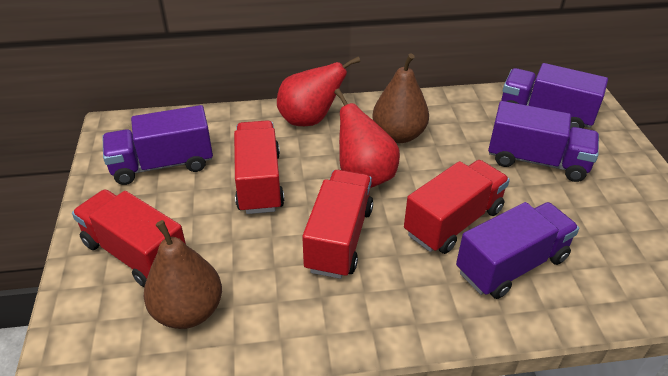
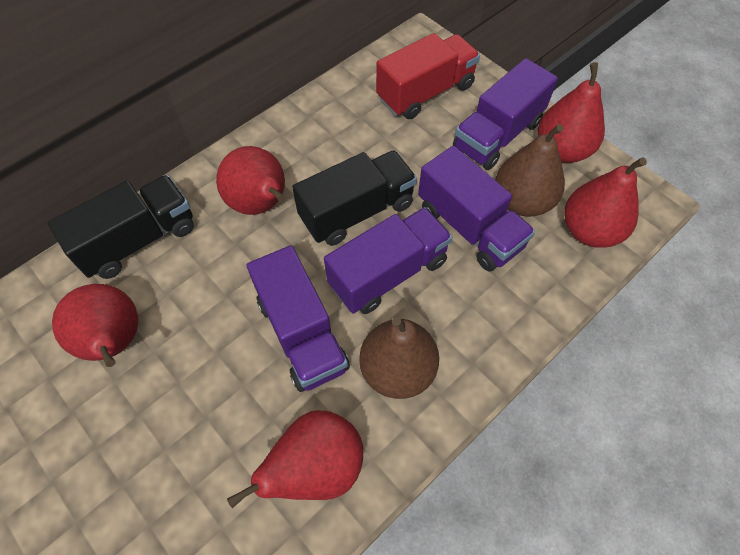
black truck: 0 -> 2
red pear: 2 -> 5
red truck: 4 -> 1

